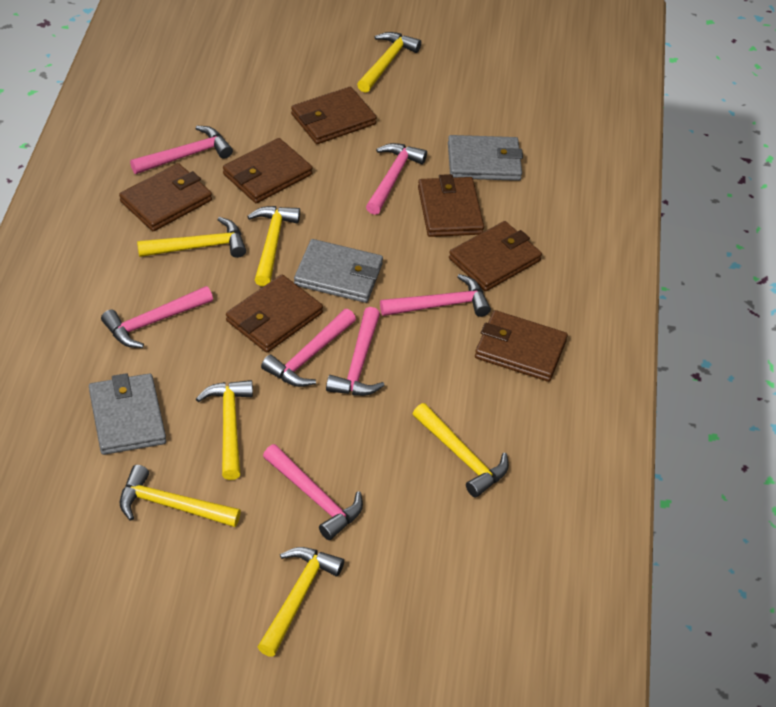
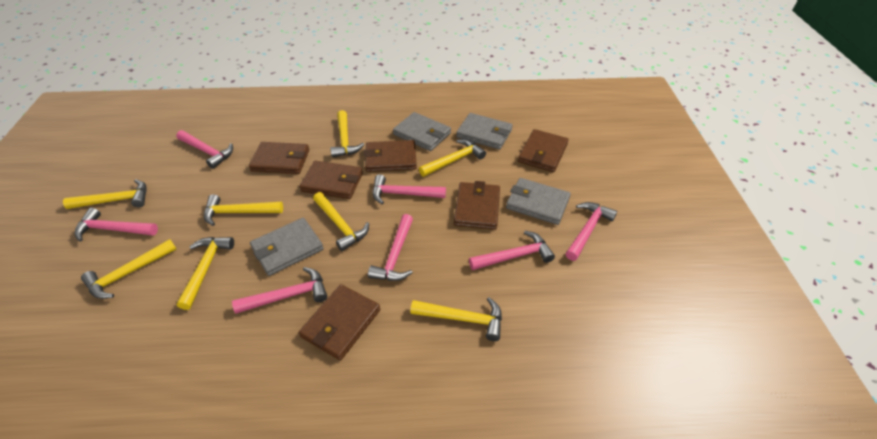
brown wallet: 7 -> 6
grey wallet: 3 -> 4
yellow hammer: 7 -> 8

